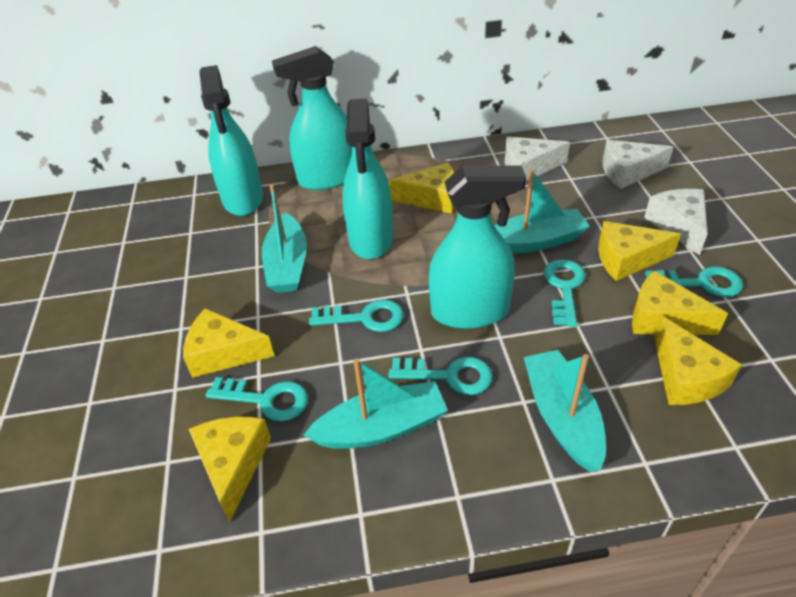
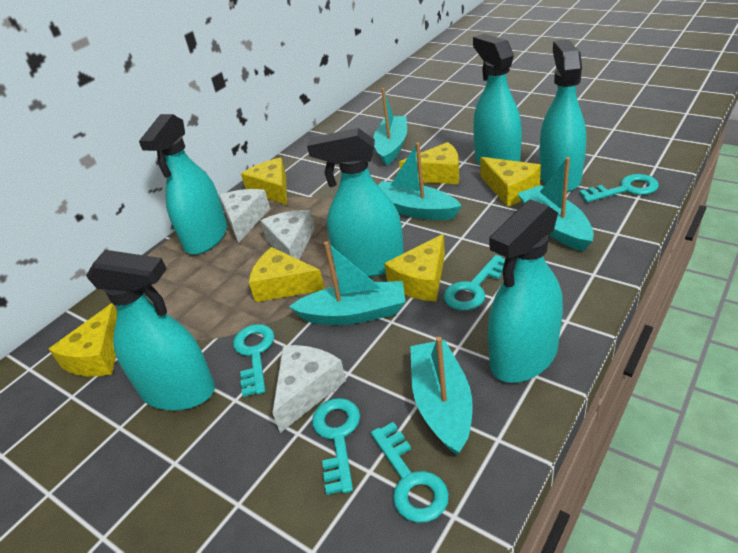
turquoise boat: 4 -> 5
turquoise spray bottle: 4 -> 6

